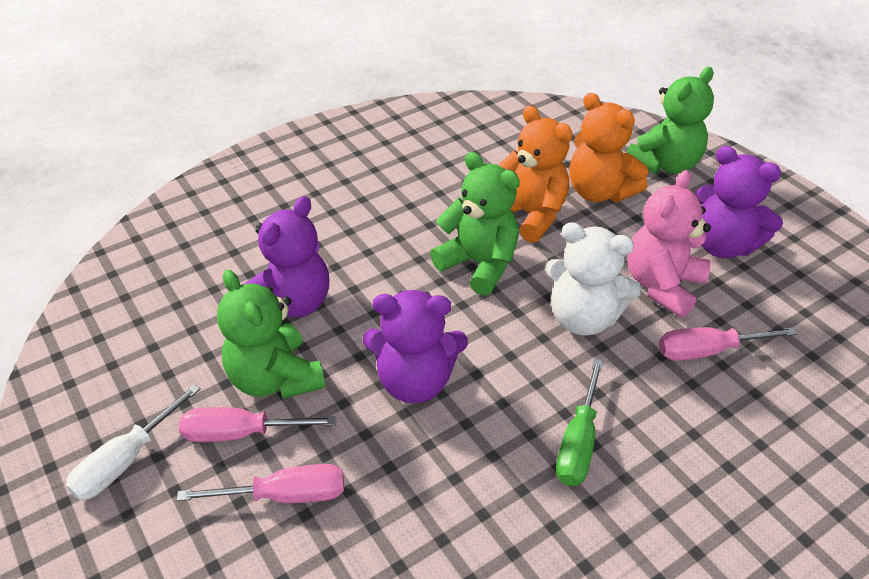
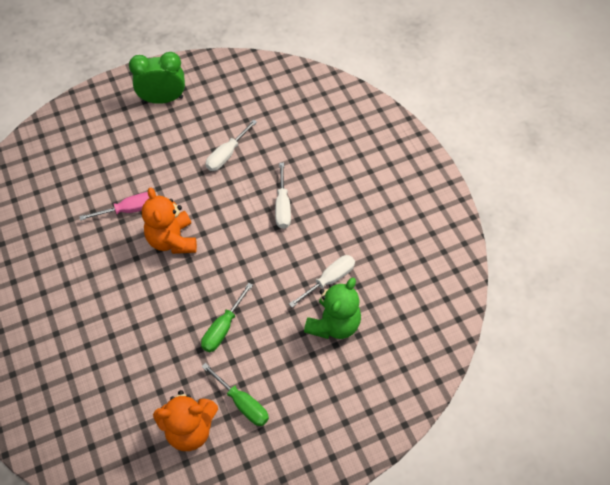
green clock: 0 -> 1
green screwdriver: 1 -> 2
green teddy bear: 3 -> 1
pink screwdriver: 3 -> 1
pink teddy bear: 1 -> 0
purple teddy bear: 3 -> 0
white screwdriver: 1 -> 3
white teddy bear: 1 -> 0

